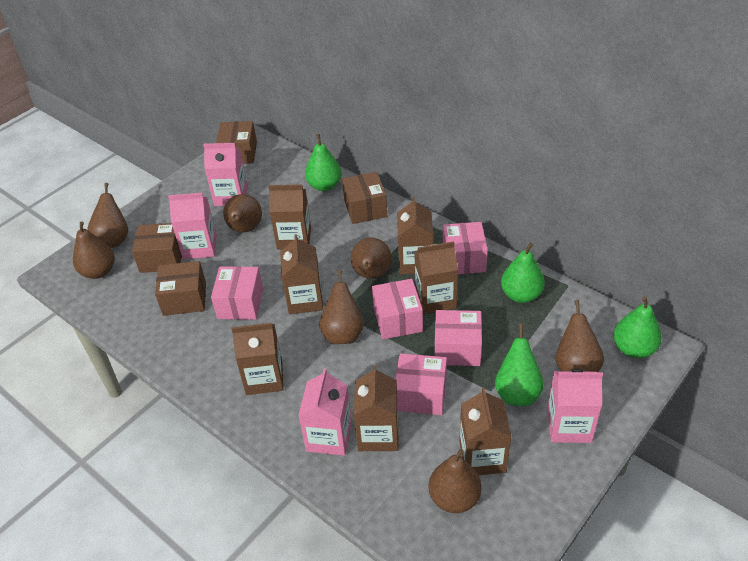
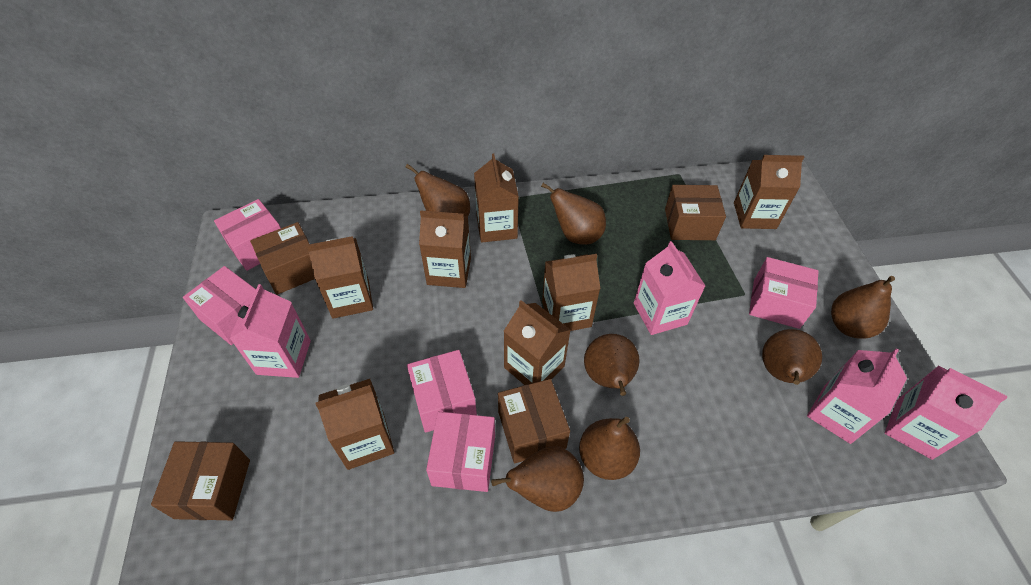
green pear: 4 -> 0

